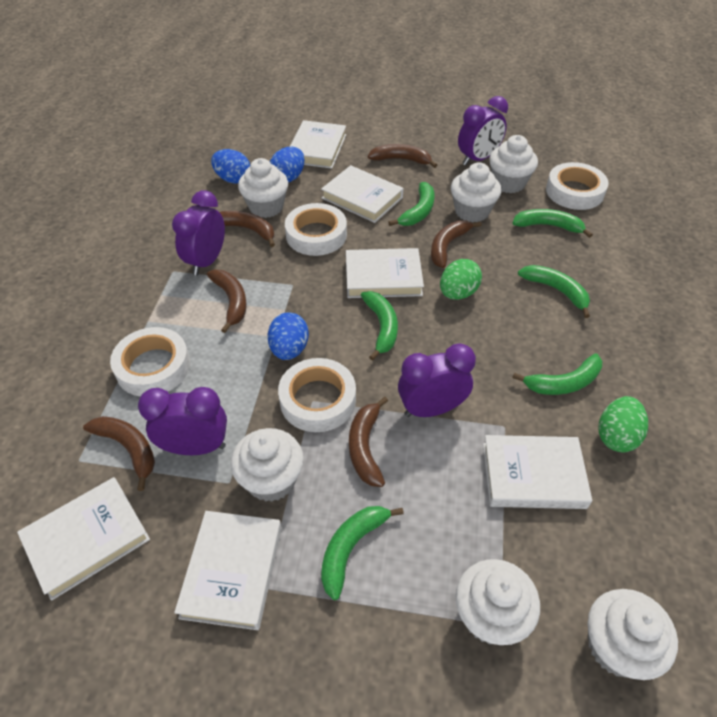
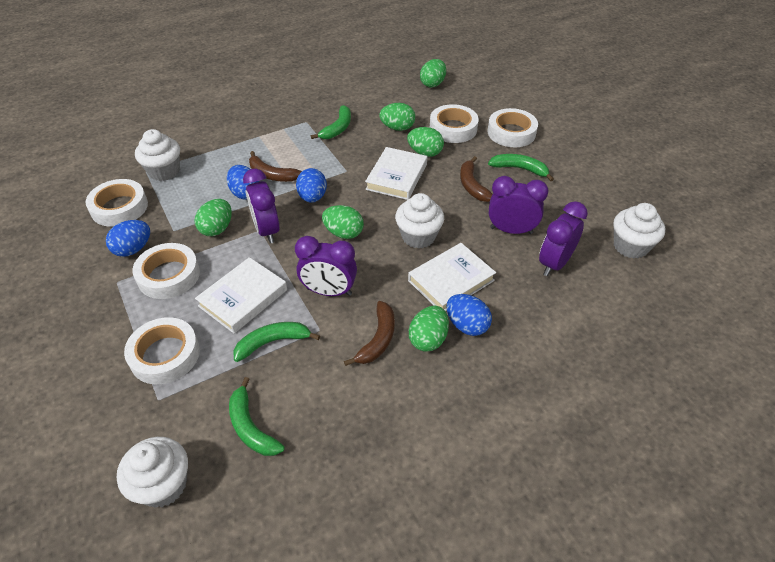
blue egg: 3 -> 4
brown banana: 6 -> 3
green banana: 6 -> 4
green egg: 2 -> 6
white book: 6 -> 3
white cupcake: 6 -> 4
white tape: 4 -> 5

